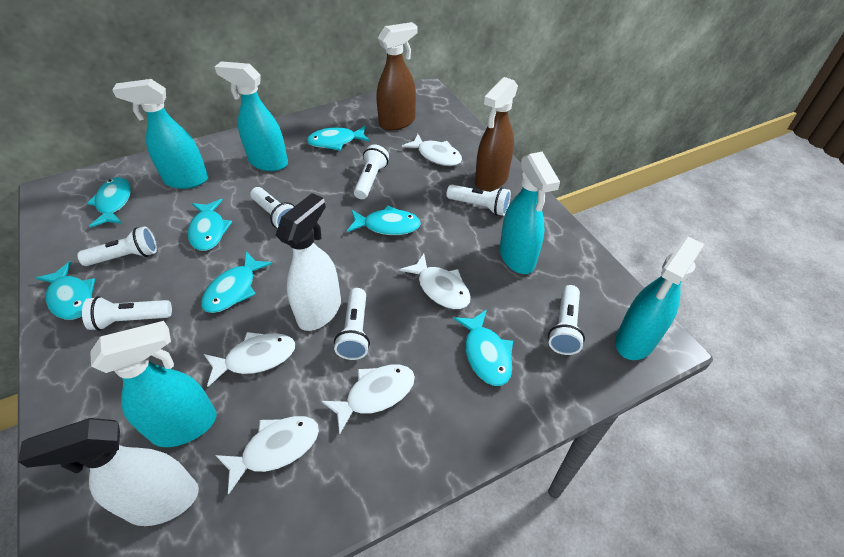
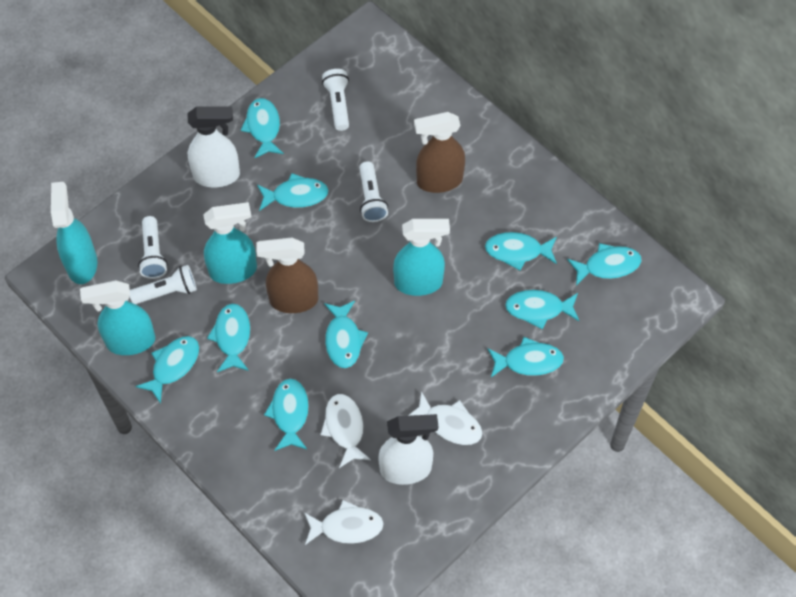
turquoise fish: 7 -> 10
turquoise spray bottle: 5 -> 4
white fish: 5 -> 3
white flashlight: 7 -> 4

